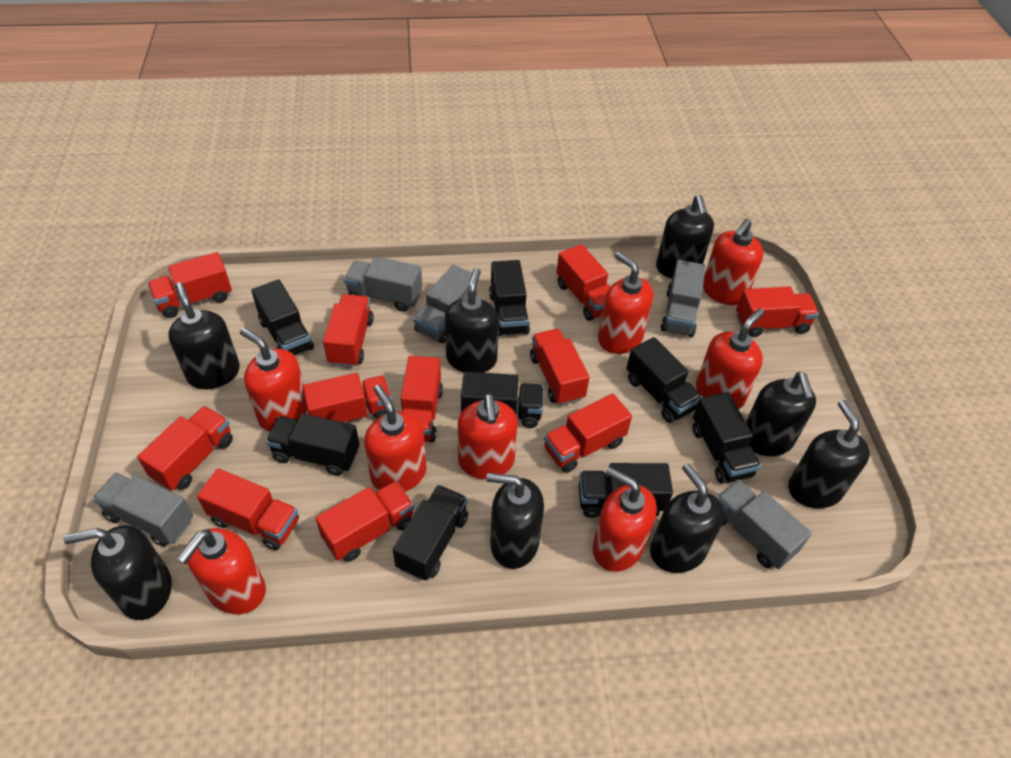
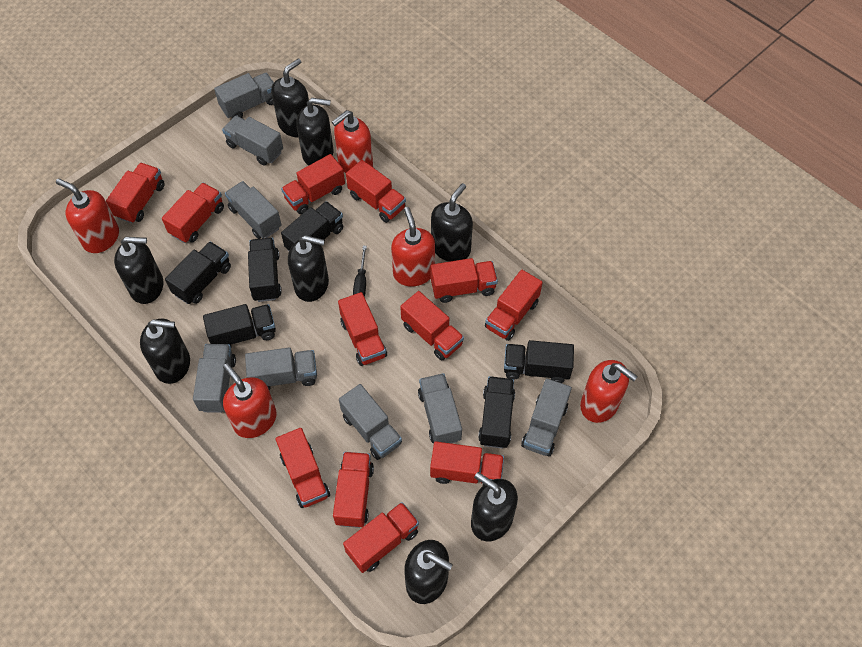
black screwdriver: 0 -> 1
black truck: 8 -> 6
grey truck: 5 -> 8
red soap dispenser: 8 -> 5
red truck: 11 -> 12

